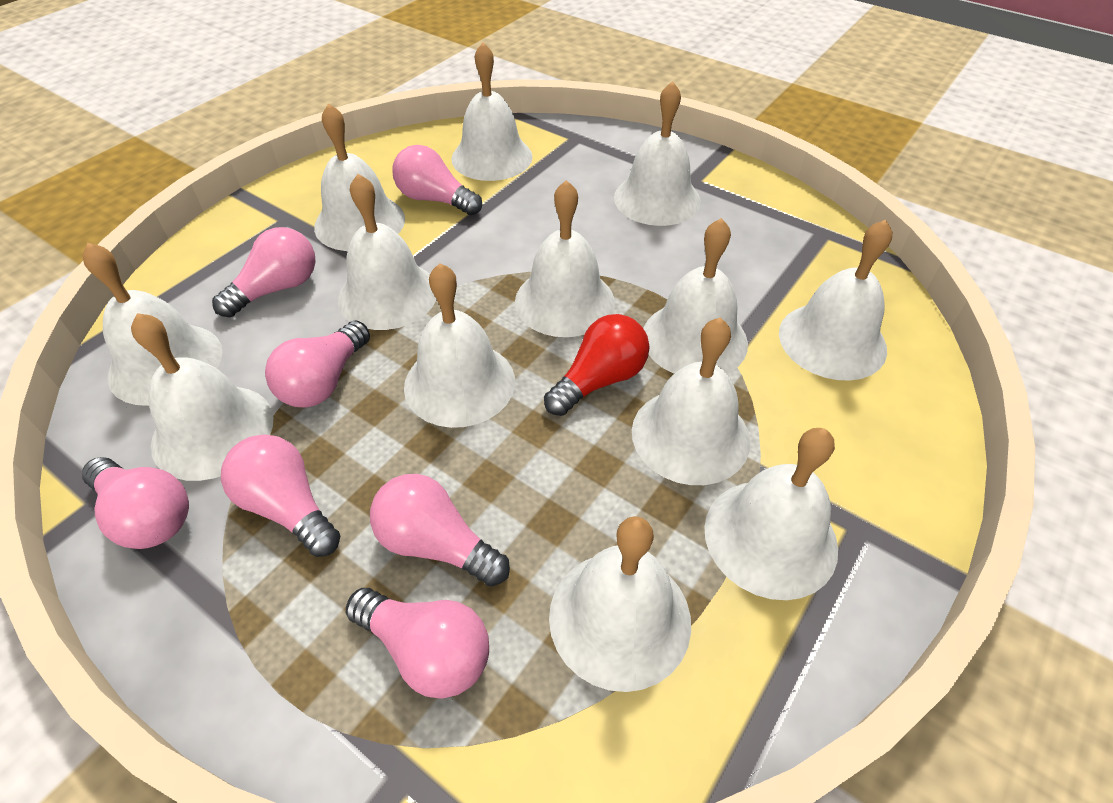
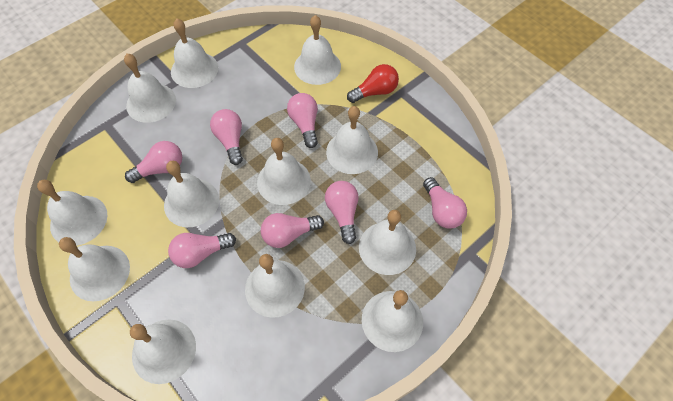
white bell: 13 -> 12

